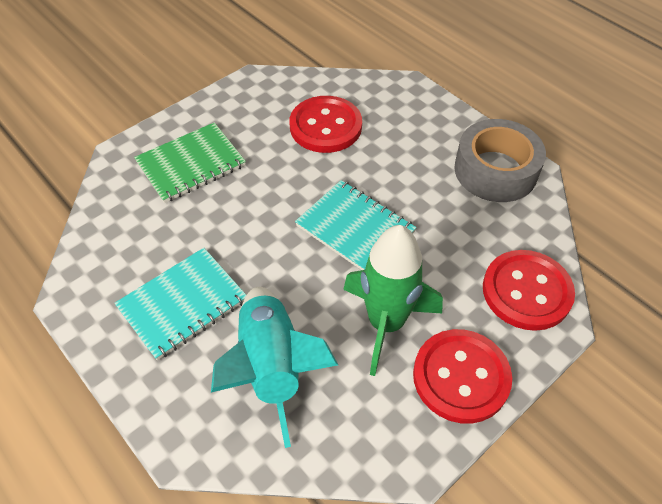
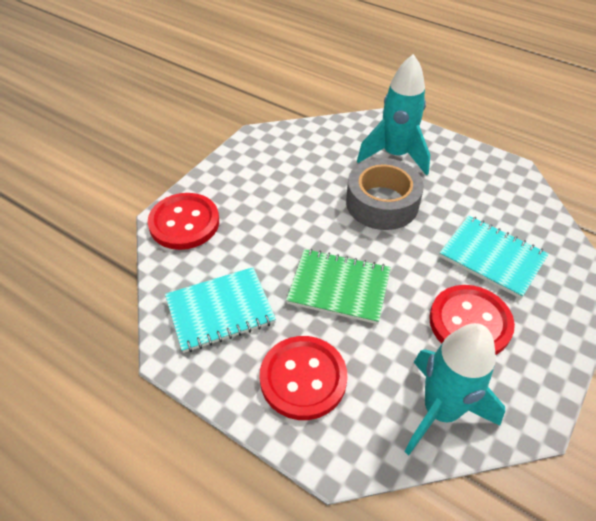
green rocket: 1 -> 0
turquoise rocket: 1 -> 2

